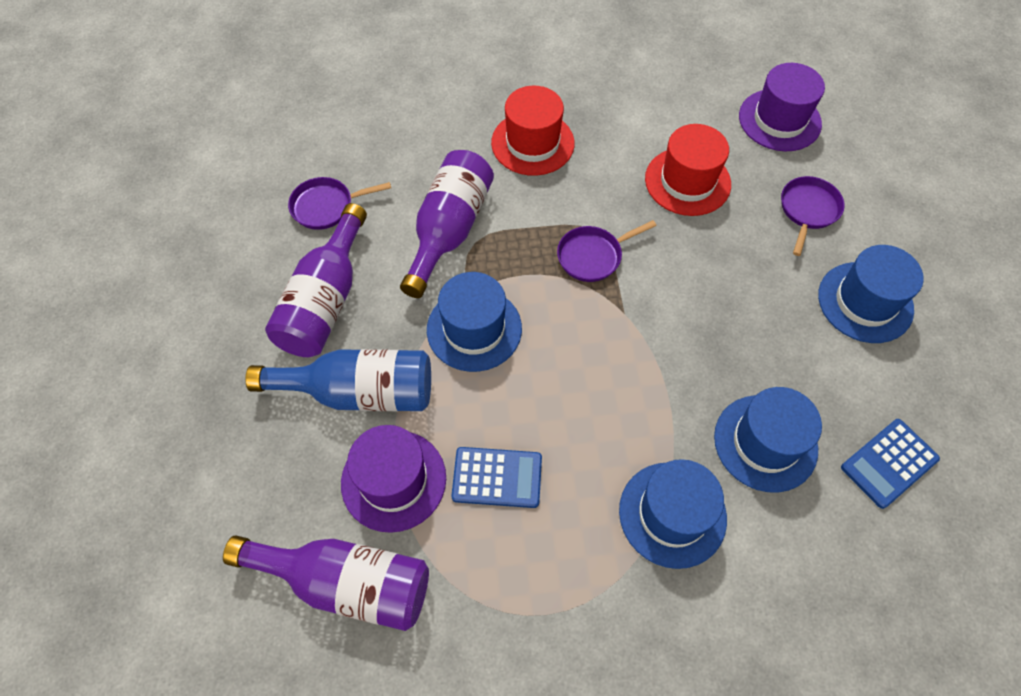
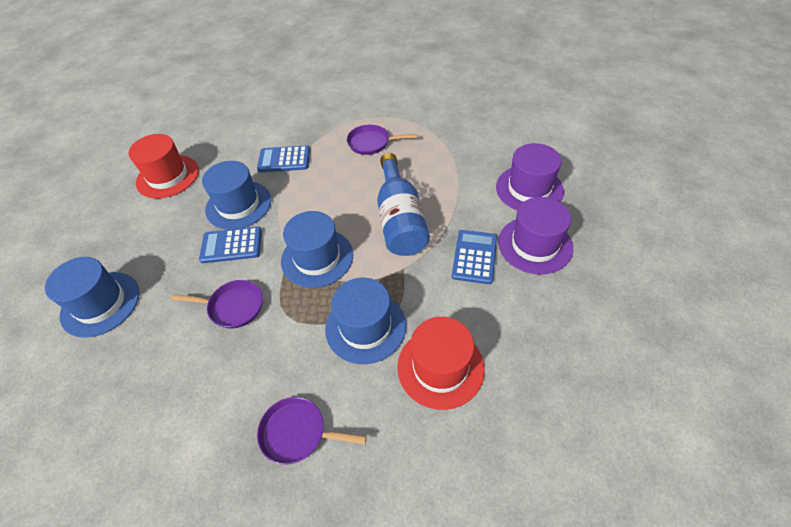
blue calculator: 2 -> 3
purple bottle: 3 -> 0

